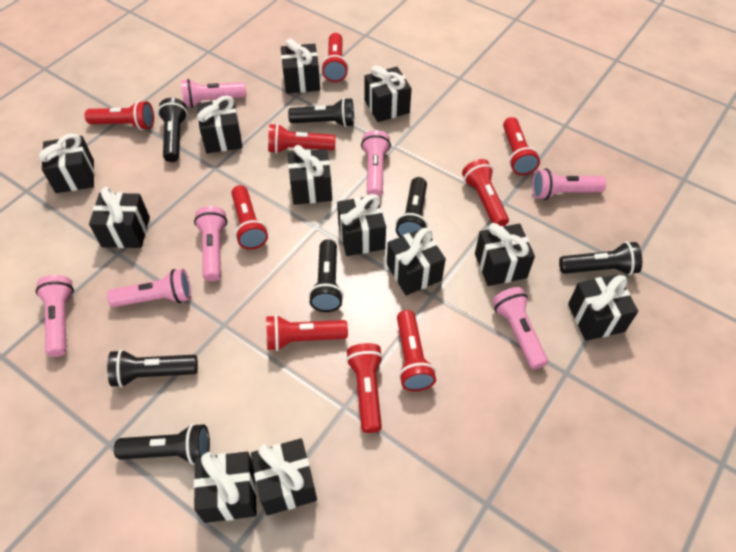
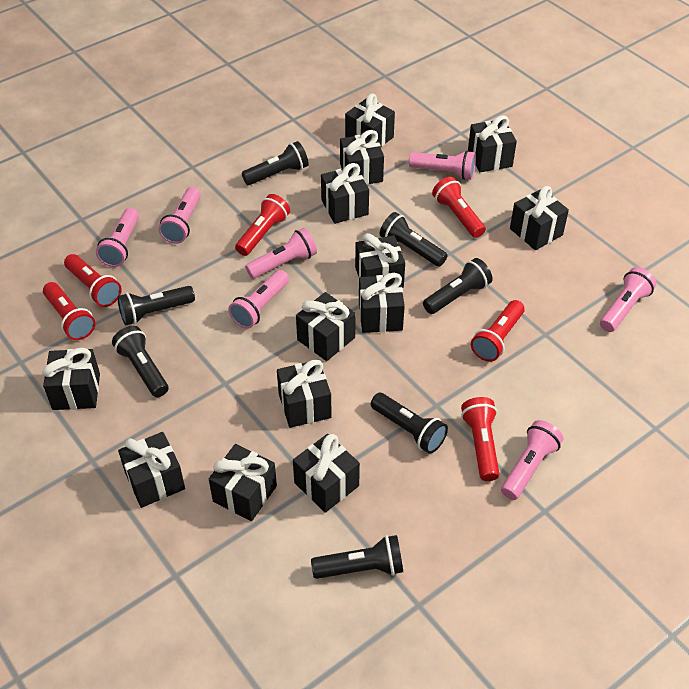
black gift: 12 -> 13
red flashlight: 9 -> 6

